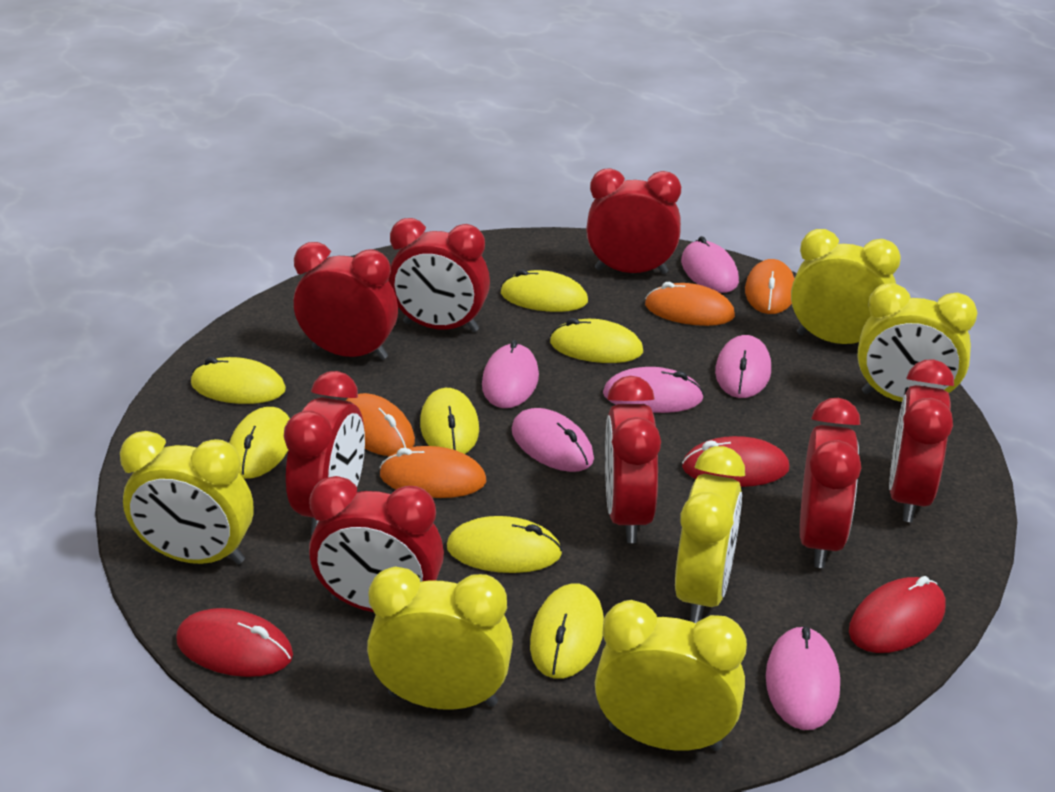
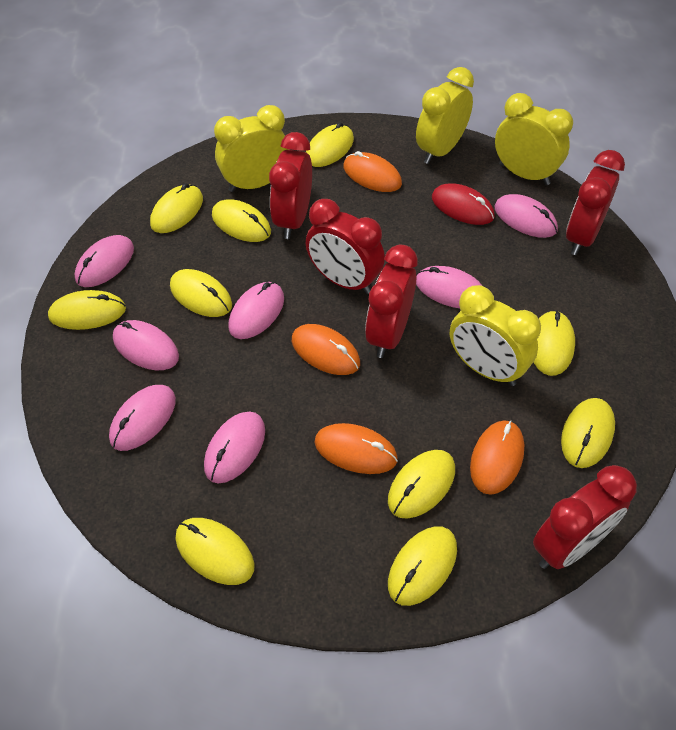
pink mouse: 6 -> 7
red clock: 8 -> 5
red mouse: 3 -> 1
yellow clock: 6 -> 4
yellow mouse: 7 -> 10

